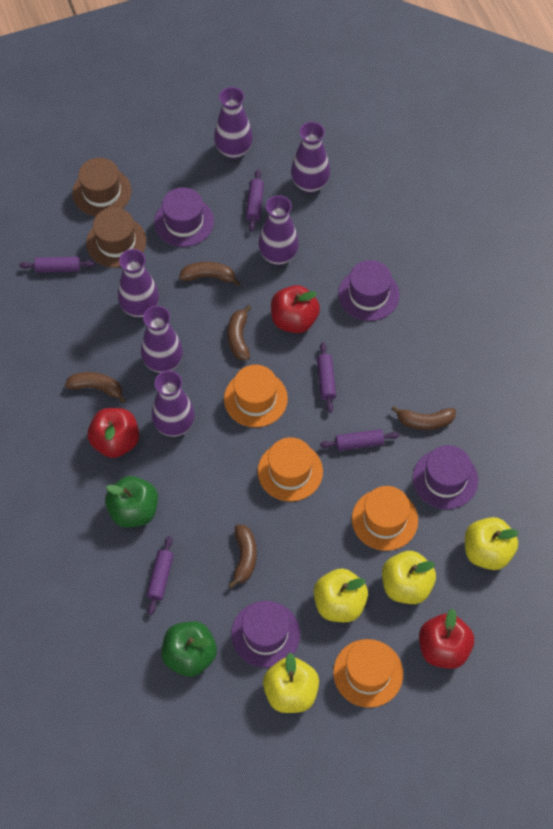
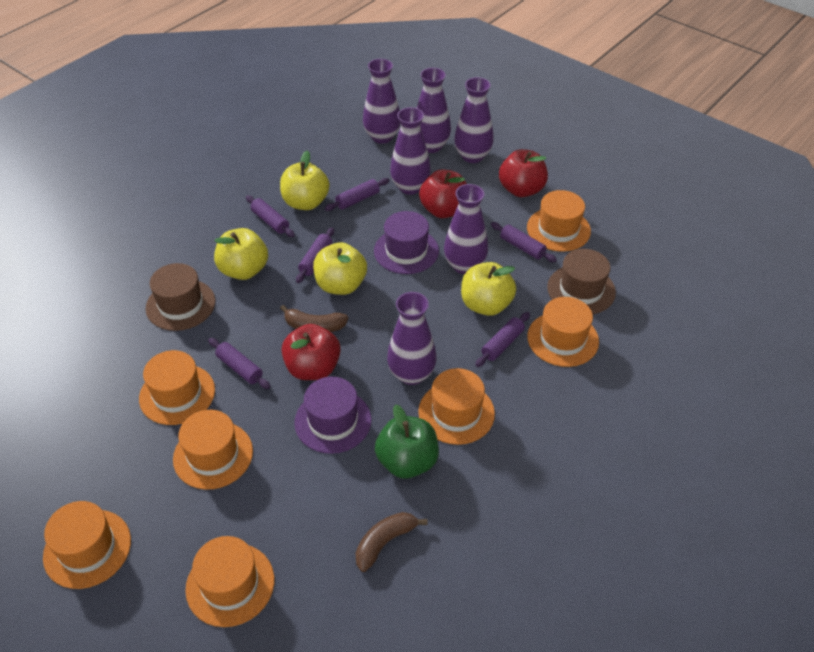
brown banana: 5 -> 2
green apple: 2 -> 1
orange hat: 4 -> 7
purple hat: 4 -> 2
purple rolling pin: 5 -> 6

